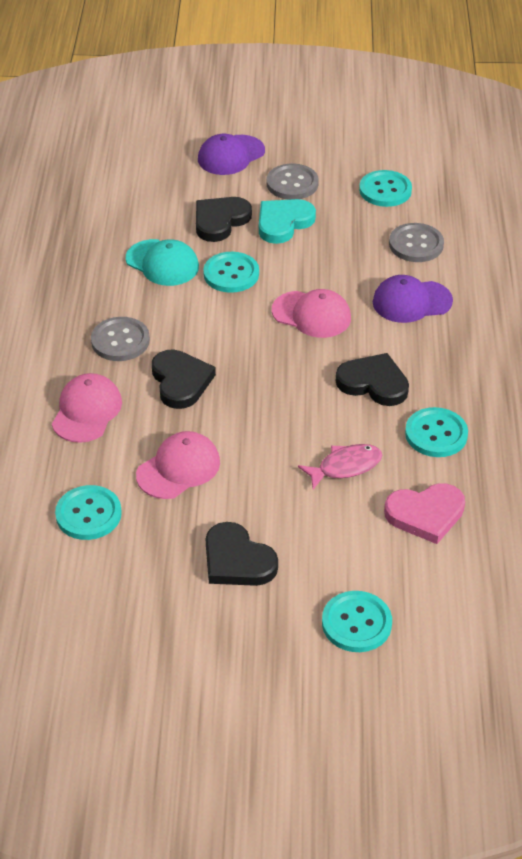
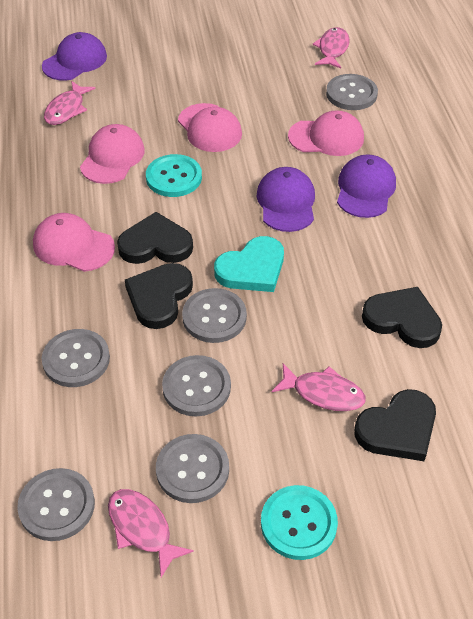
grey button: 3 -> 6
pink cap: 3 -> 4
pink fish: 1 -> 4
pink heart: 1 -> 0
purple cap: 2 -> 3
turquoise button: 5 -> 2
turquoise cap: 1 -> 0

